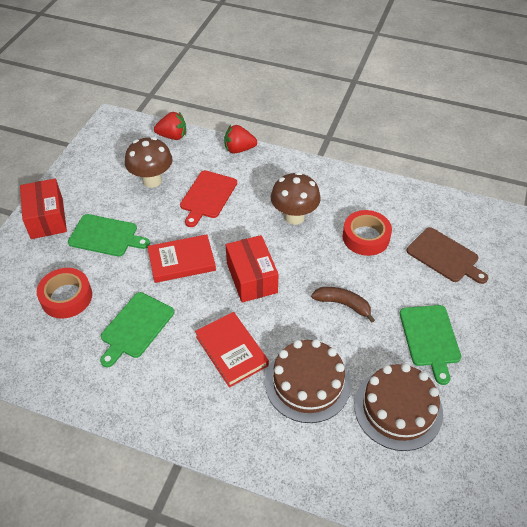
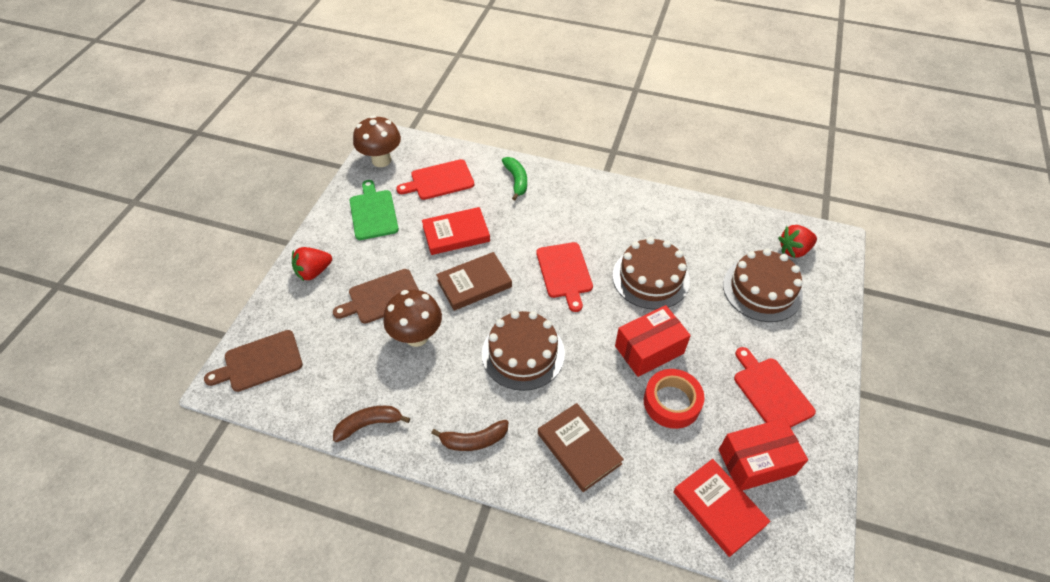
brown banana: 1 -> 2
brown book: 0 -> 2
brown cake: 2 -> 3
brown cutting board: 1 -> 2
green banana: 0 -> 1
green cutting board: 3 -> 1
red cutting board: 1 -> 3
red tape: 2 -> 1

